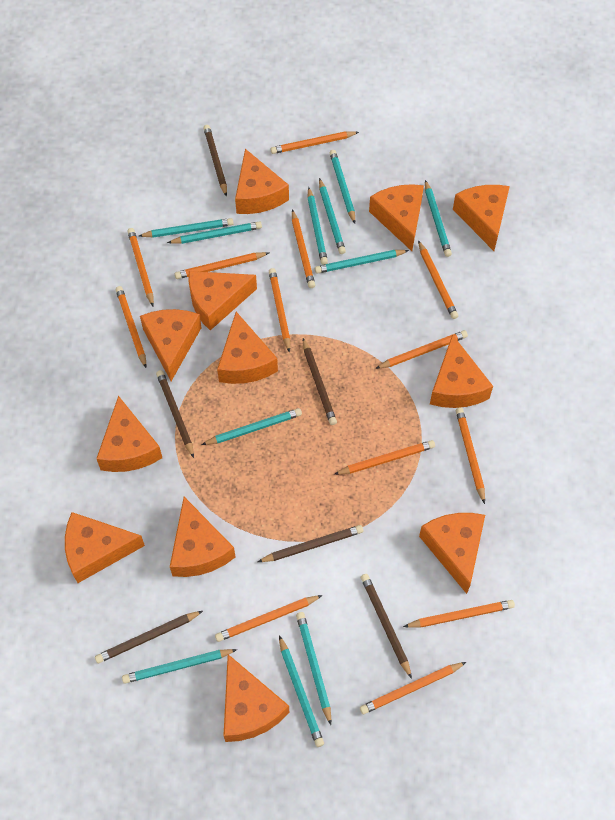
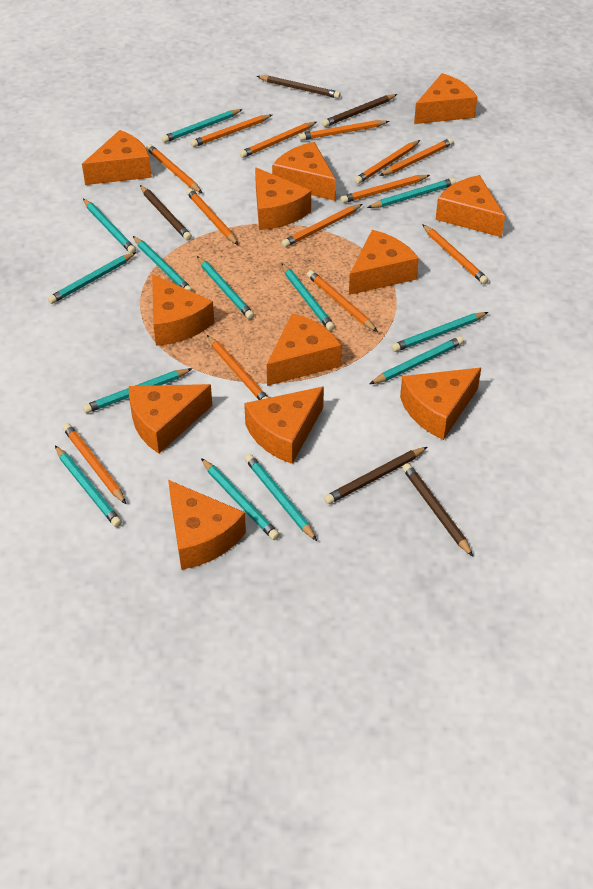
brown pencil: 6 -> 5
turquoise pencil: 11 -> 13

